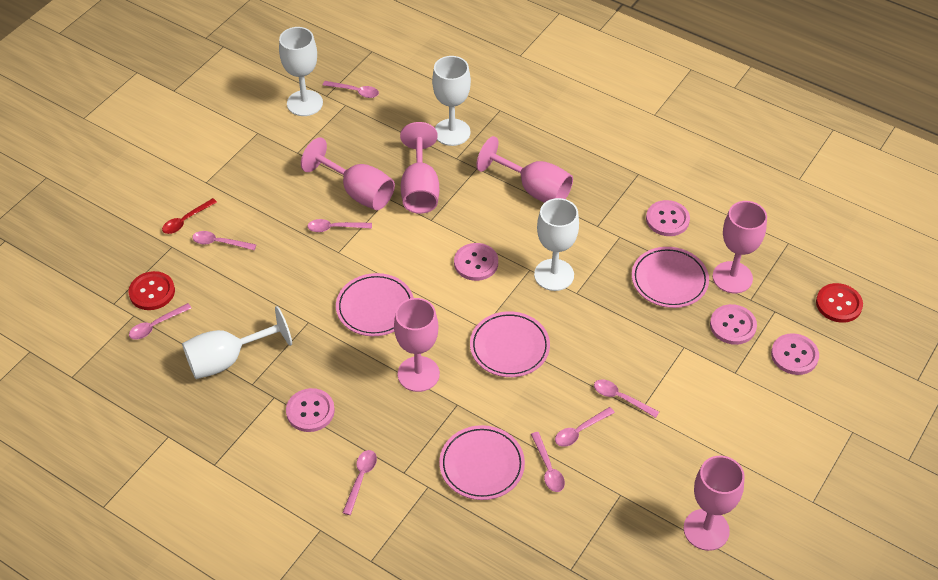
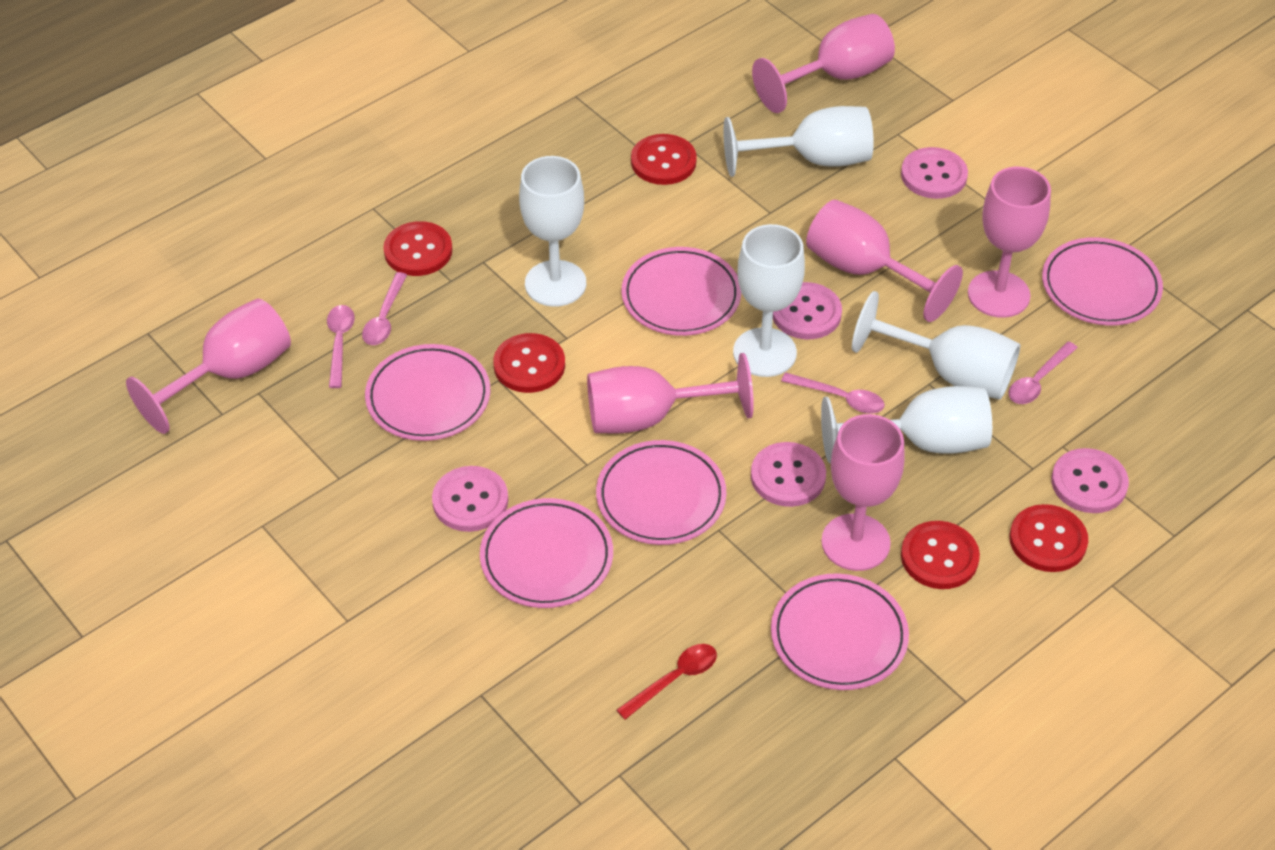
pink plate: 4 -> 6
pink spoon: 8 -> 4
red button: 2 -> 5
white goblet: 4 -> 5

